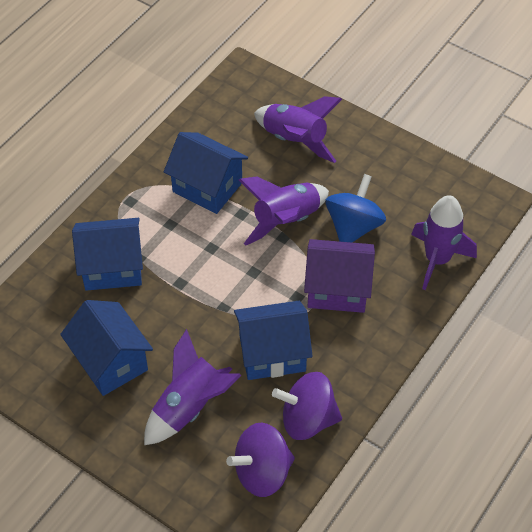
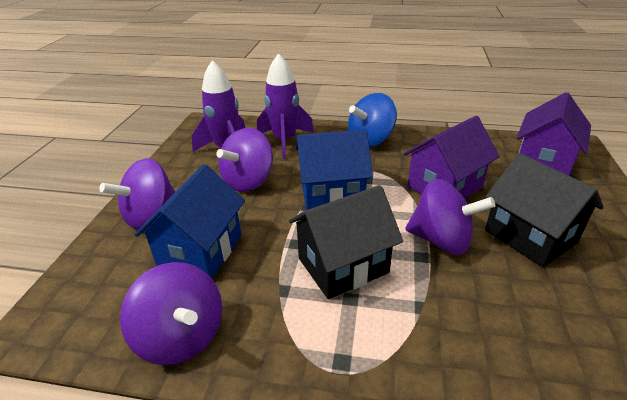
black house: 0 -> 2
blue house: 4 -> 2
purple house: 1 -> 2
purple rocket: 4 -> 2
purple spinning top: 2 -> 4

